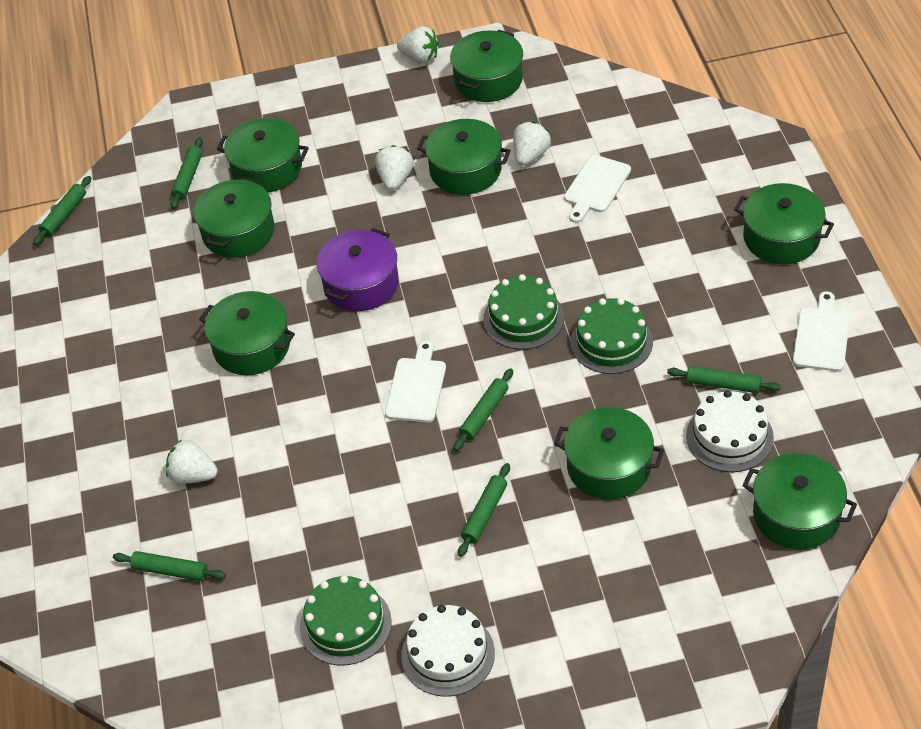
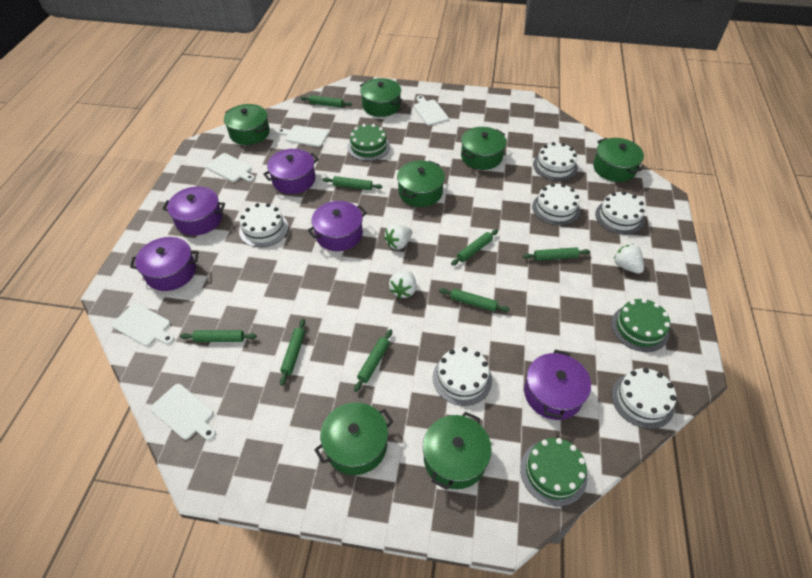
green pot: 8 -> 7
green rolling pin: 6 -> 8
purple pot: 1 -> 5
white cake: 2 -> 6
white cutting board: 3 -> 5
white strawberry: 4 -> 3

